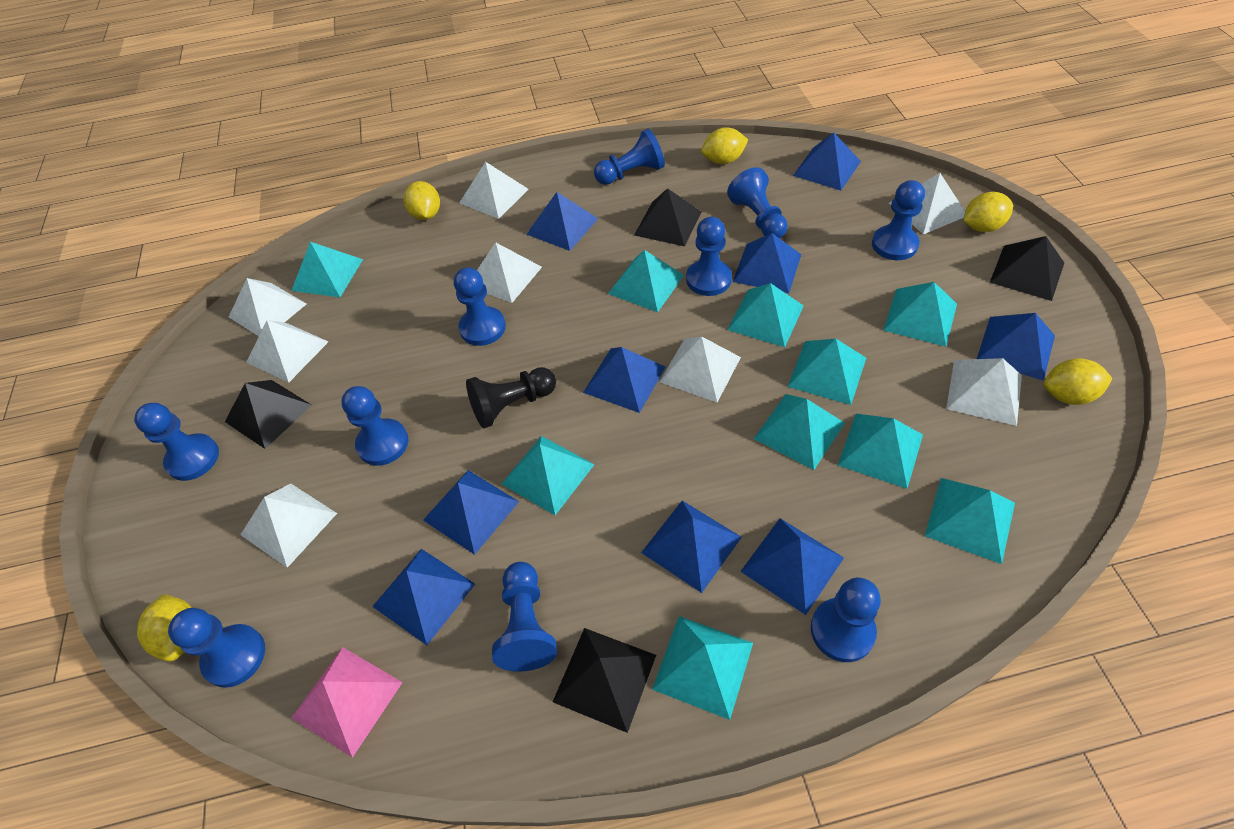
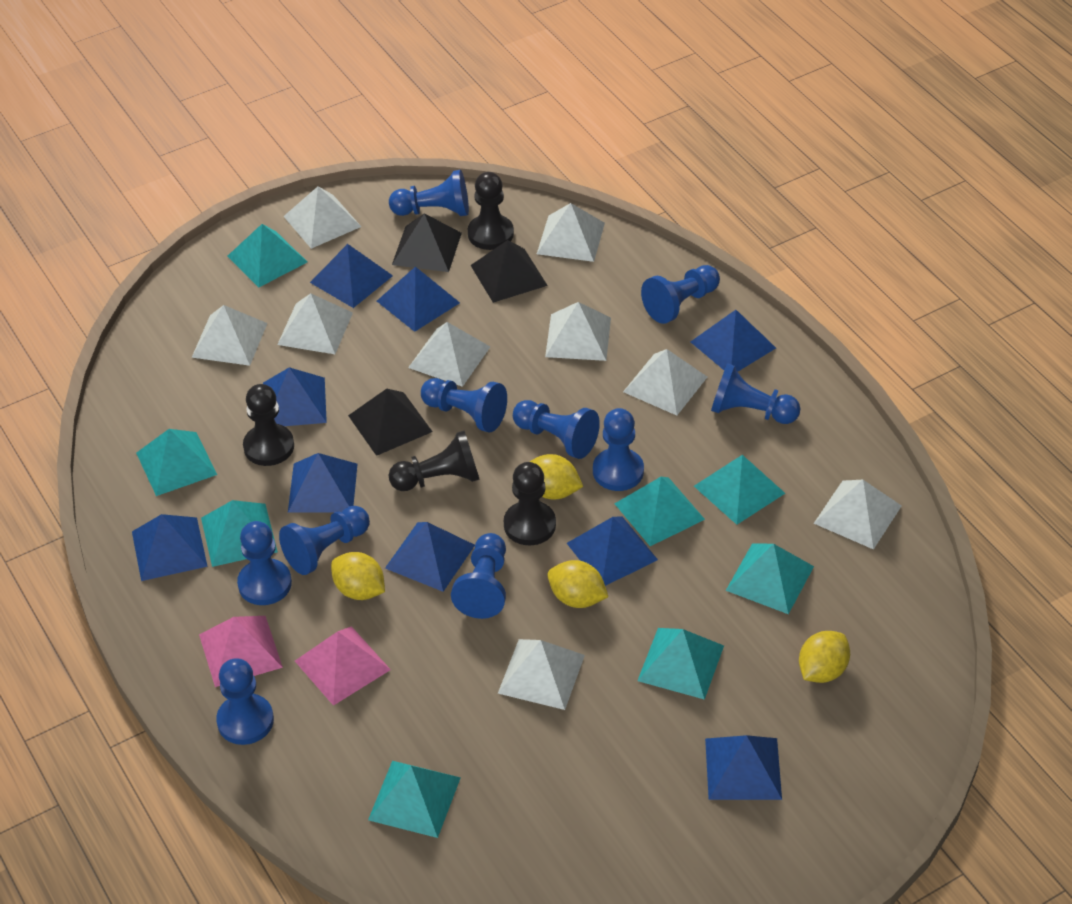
black pawn: 1 -> 4
black pyramid: 4 -> 3
pink pyramid: 1 -> 2
turquoise pyramid: 10 -> 8
white pyramid: 8 -> 9
yellow lemon: 5 -> 4

